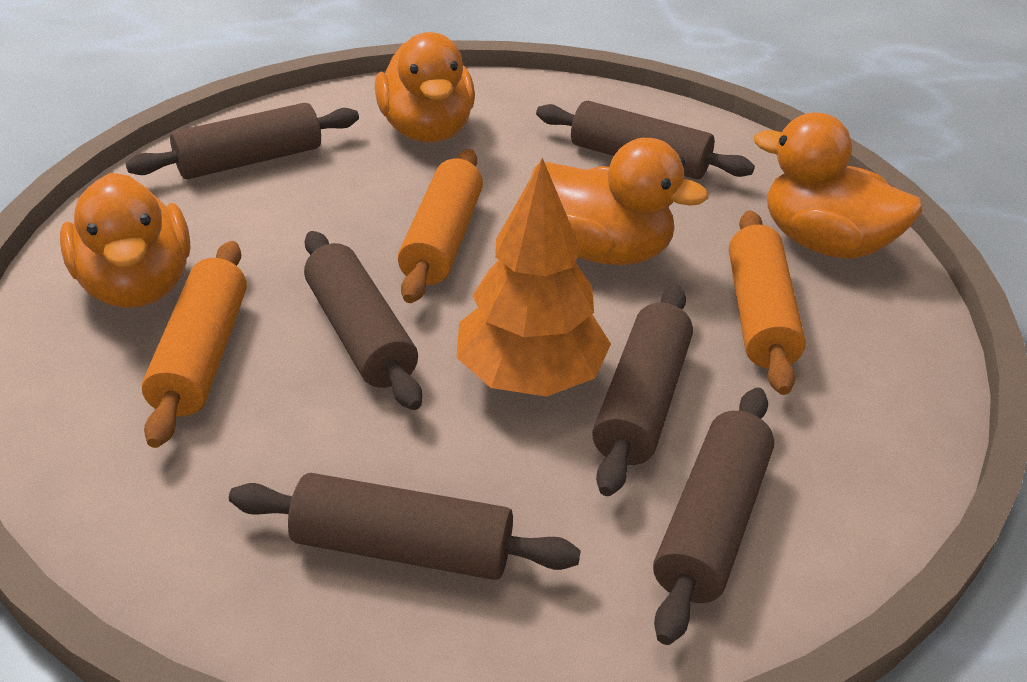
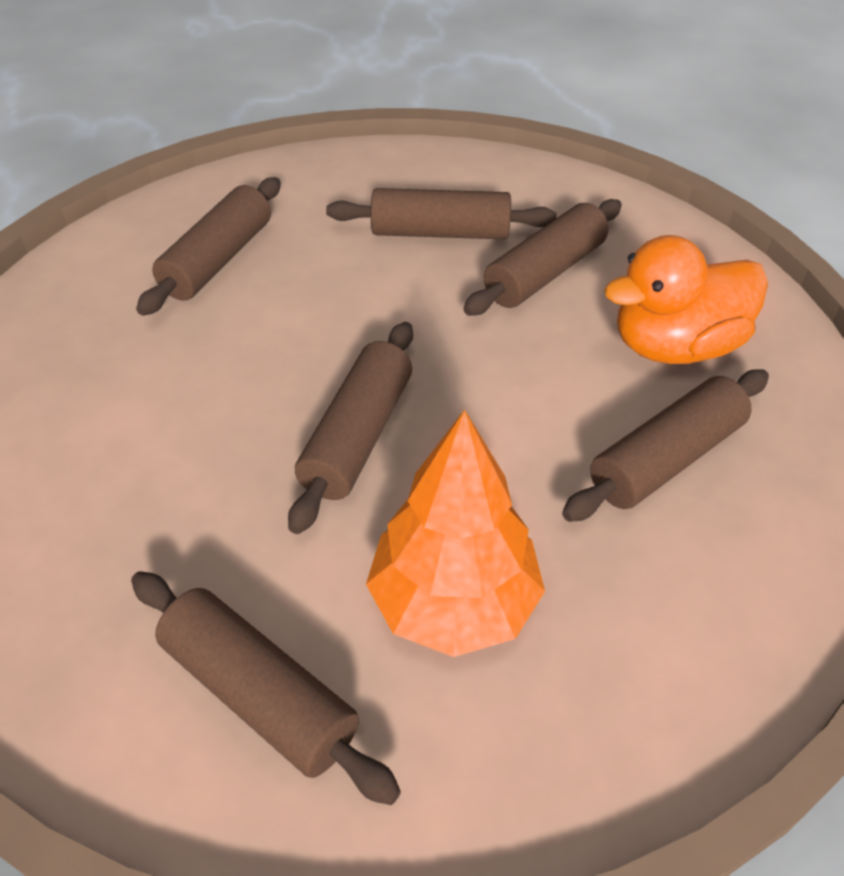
orange duck: 4 -> 1
orange rolling pin: 3 -> 0

